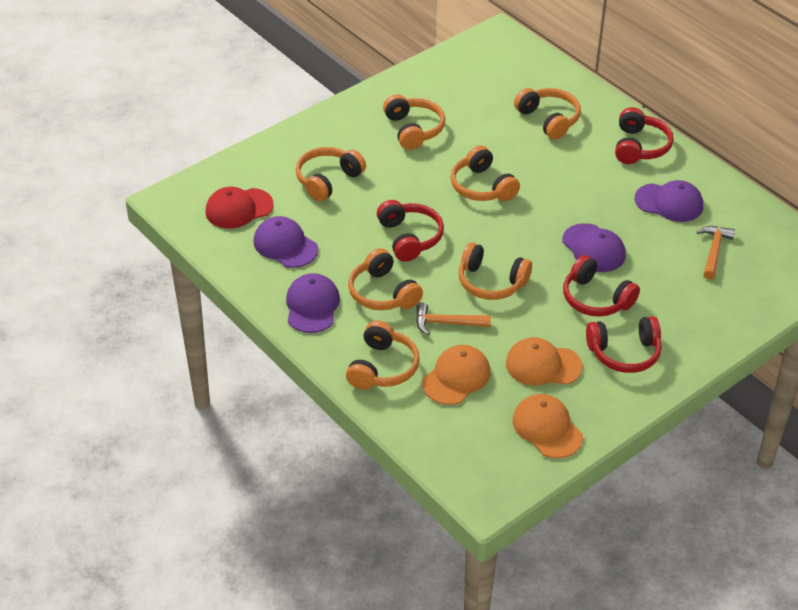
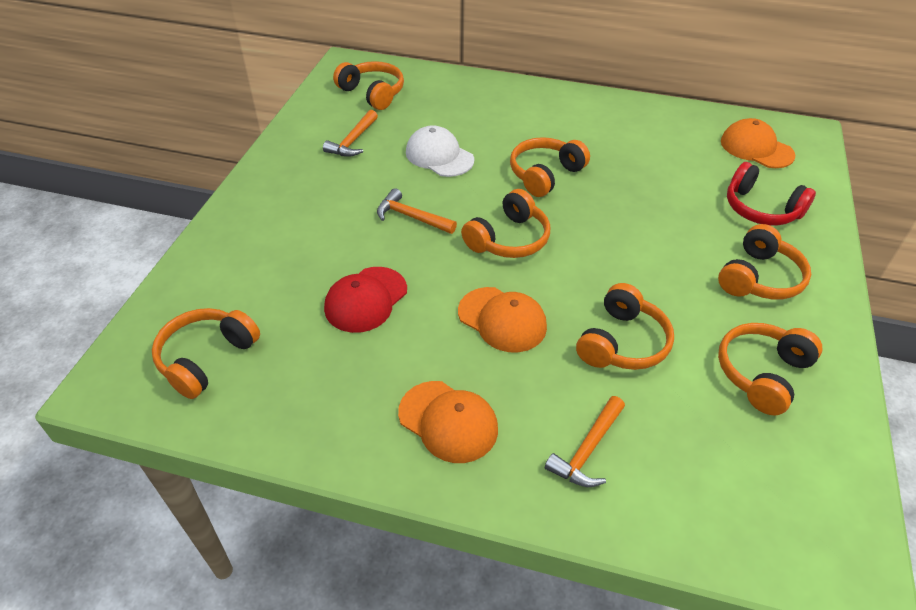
orange hammer: 2 -> 3
purple cap: 4 -> 0
red headphones: 4 -> 1
white cap: 0 -> 1

